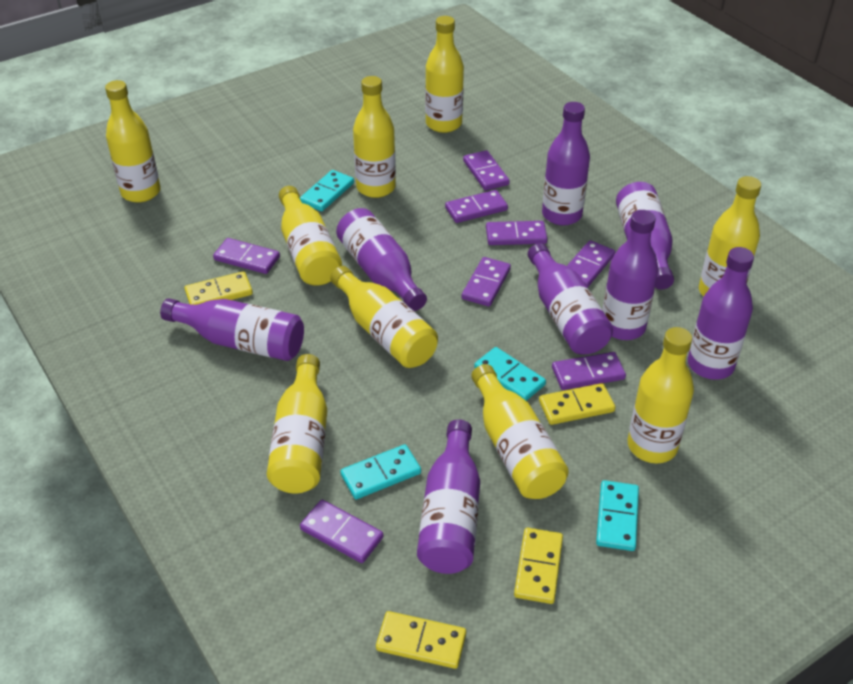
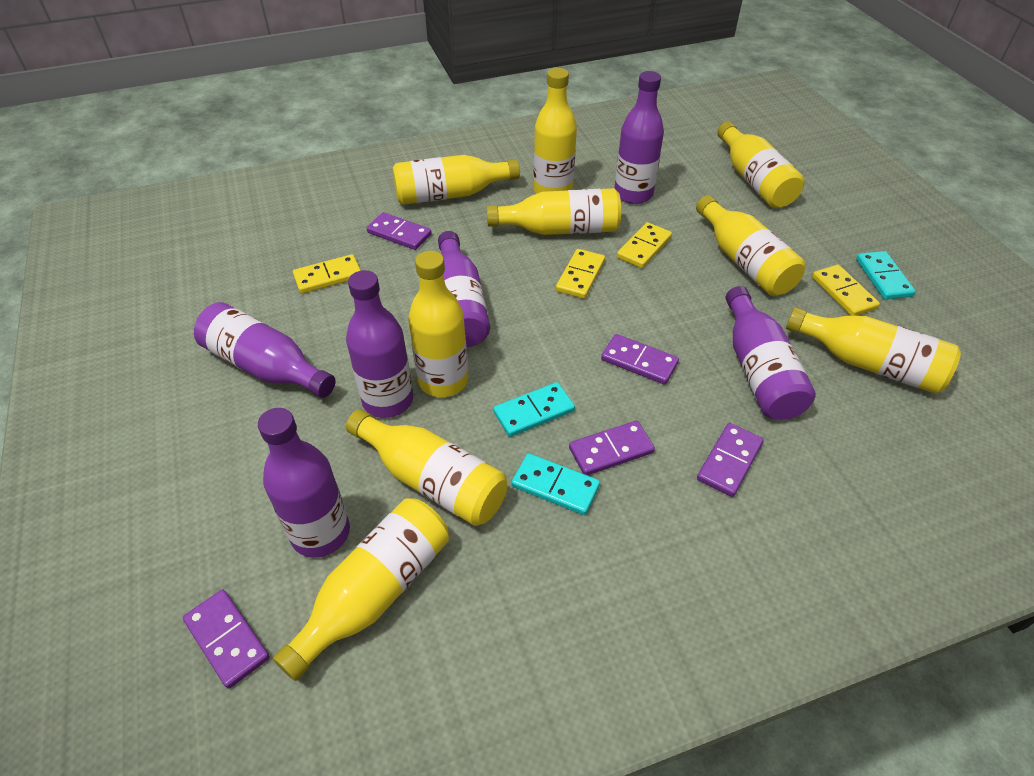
purple bottle: 8 -> 6
purple domino: 8 -> 5
turquoise domino: 4 -> 3

